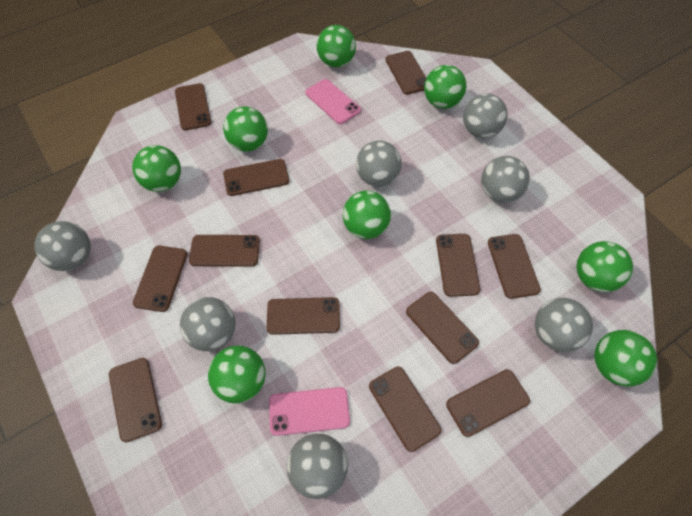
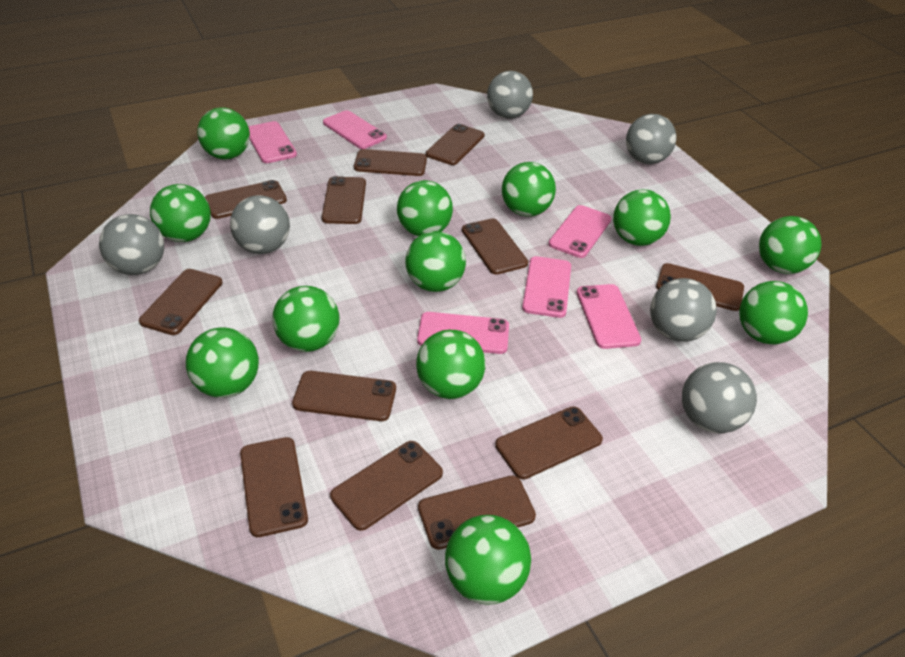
green ball: 8 -> 12
grey ball: 7 -> 6
pink phone: 2 -> 6

